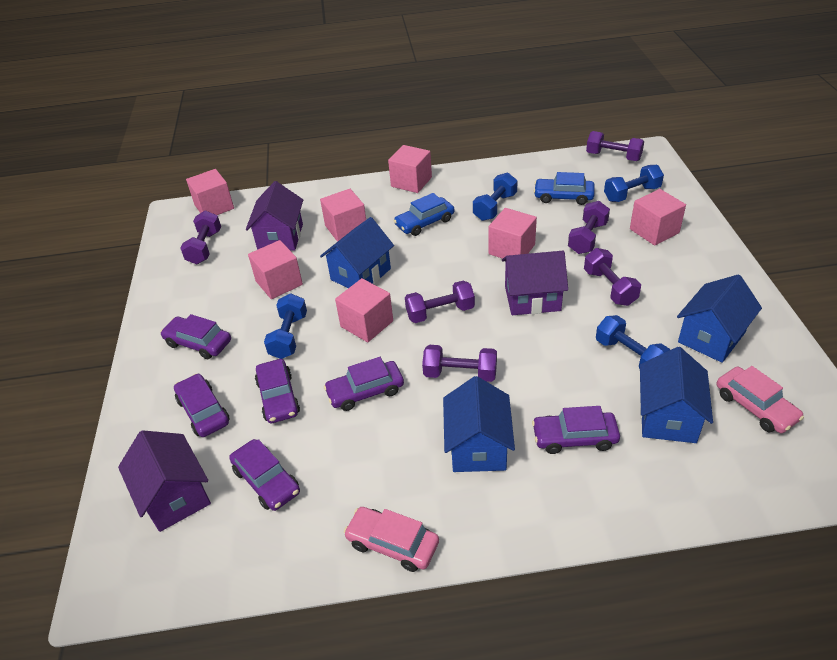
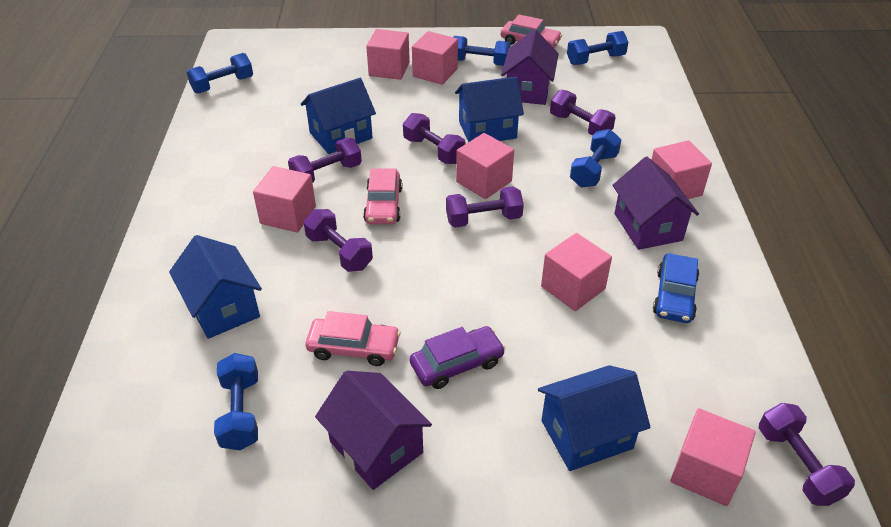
blue car: 2 -> 1
blue dumbbell: 4 -> 5
pink car: 2 -> 3
purple car: 6 -> 1

